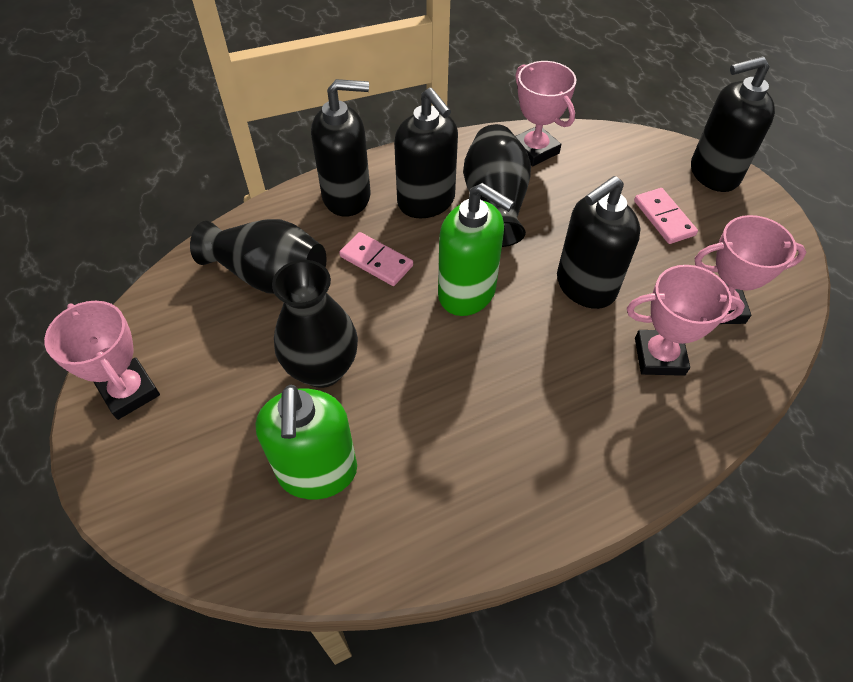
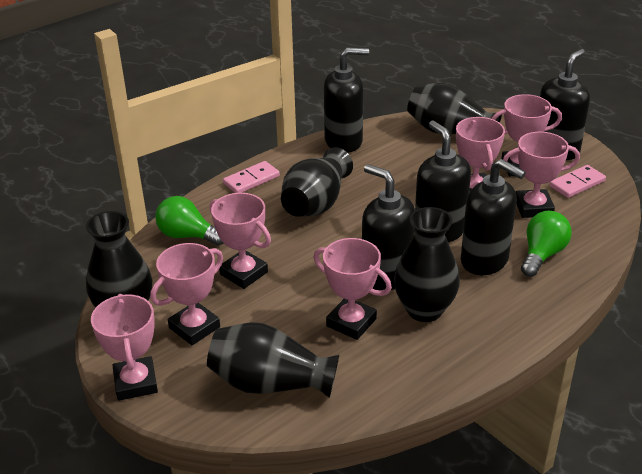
black soap dispenser: 4 -> 5
black vase: 3 -> 5
green light bulb: 0 -> 2
green soap dispenser: 2 -> 0
pink trophy: 4 -> 7

